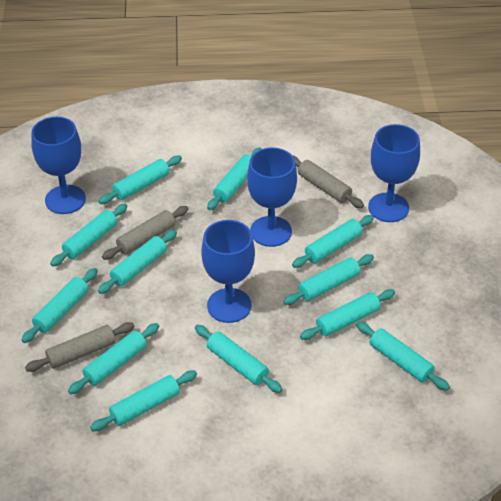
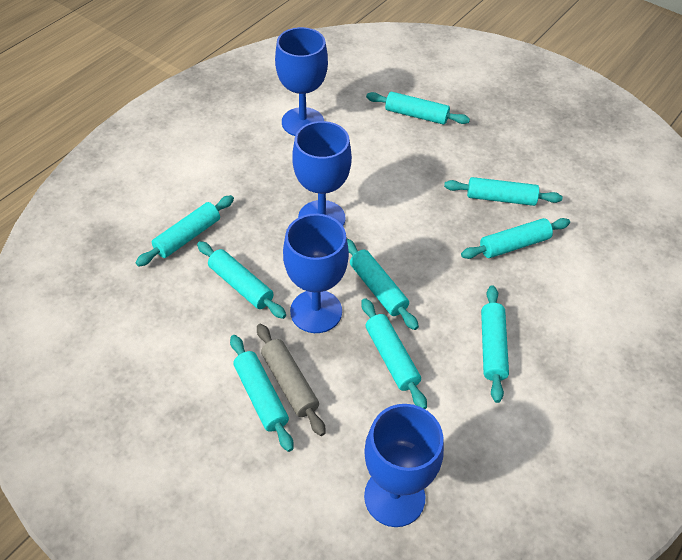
grey rolling pin: 3 -> 1
turquoise rolling pin: 12 -> 9

